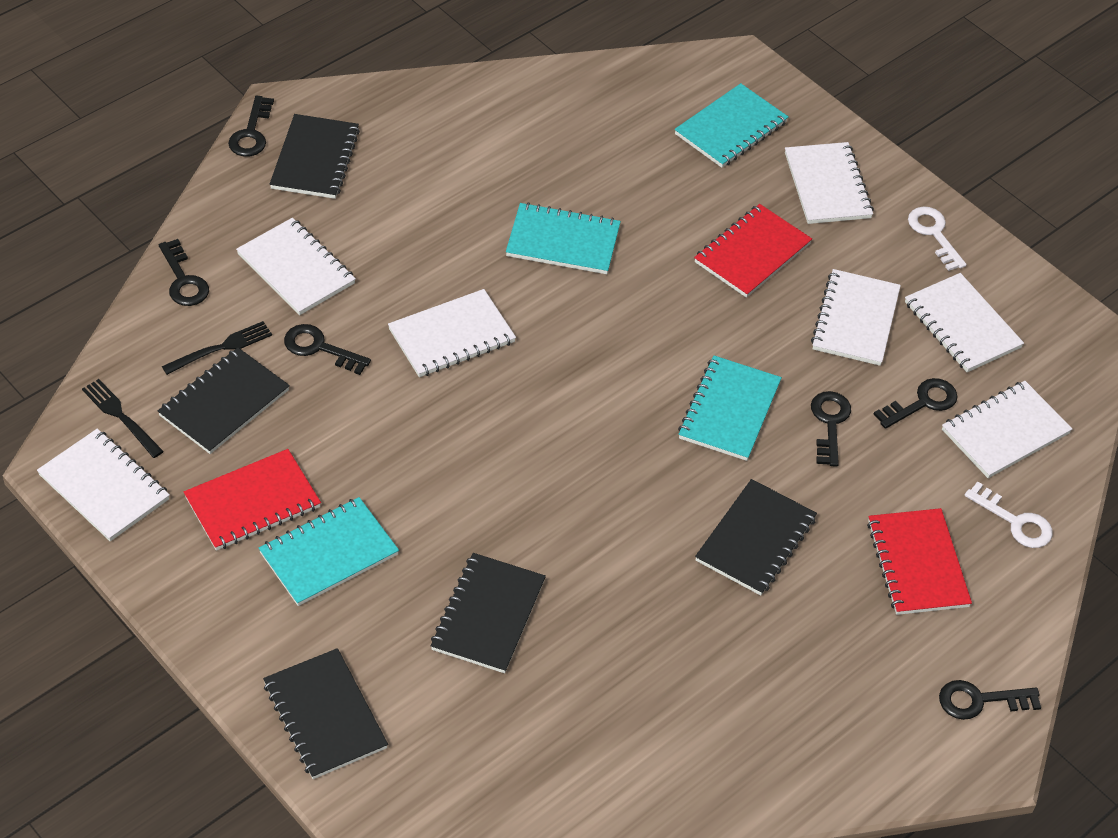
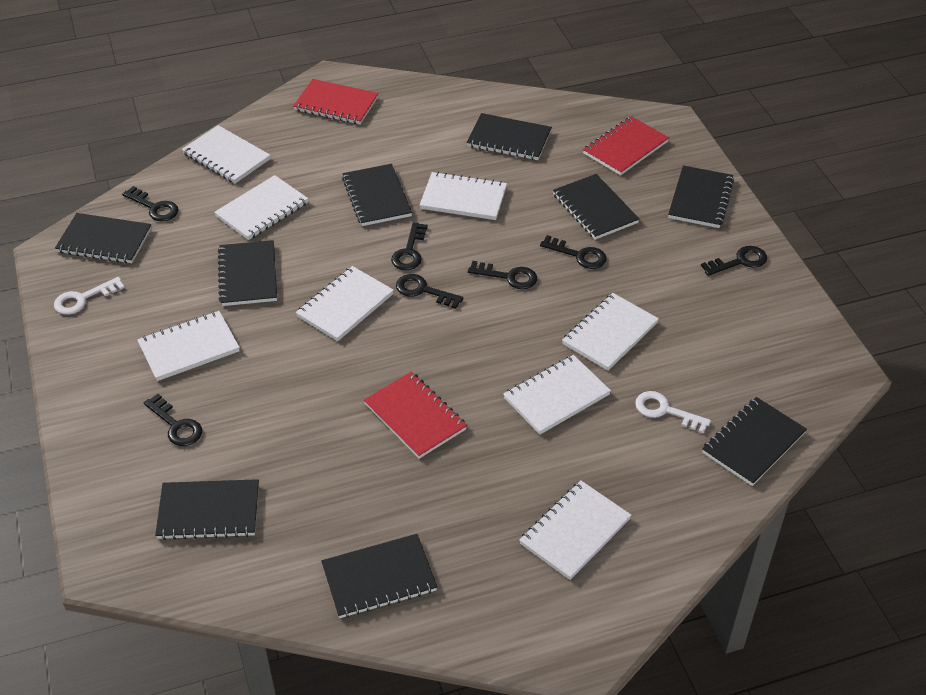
black fork: 2 -> 0
black key: 6 -> 7
black notebook: 5 -> 9
turquoise notebook: 4 -> 0
white notebook: 7 -> 8

